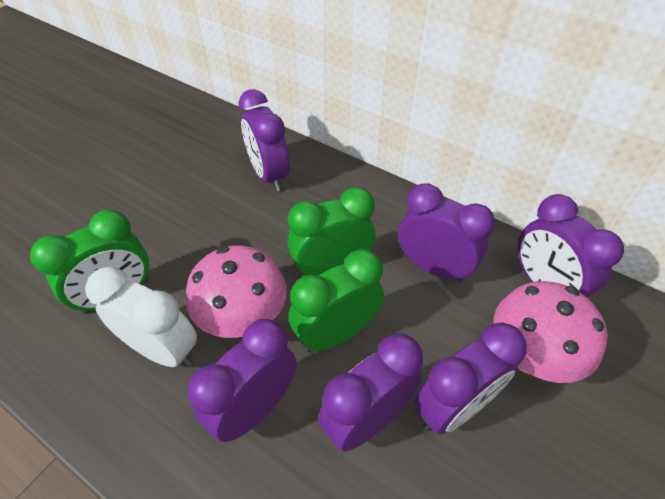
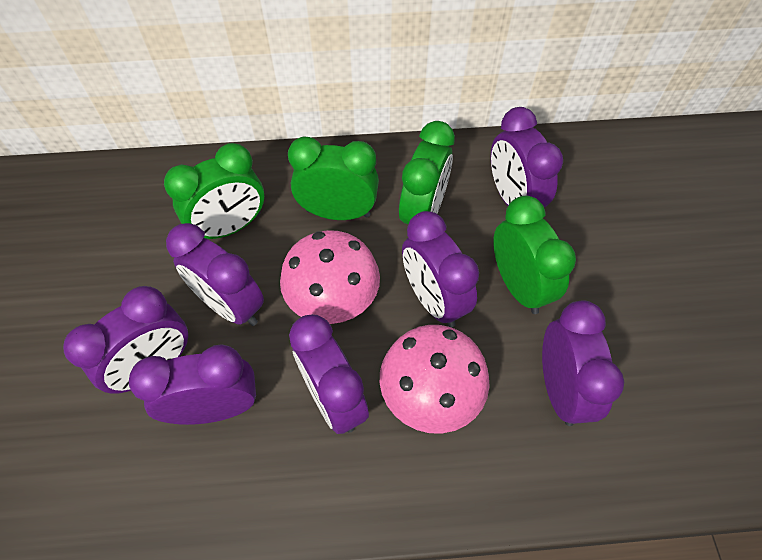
green clock: 3 -> 4
purple clock: 6 -> 7
white clock: 1 -> 0

